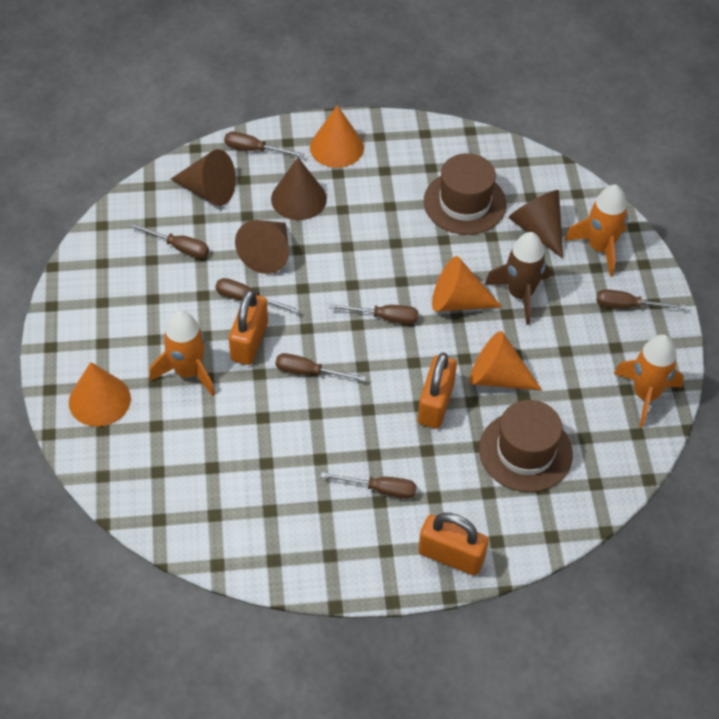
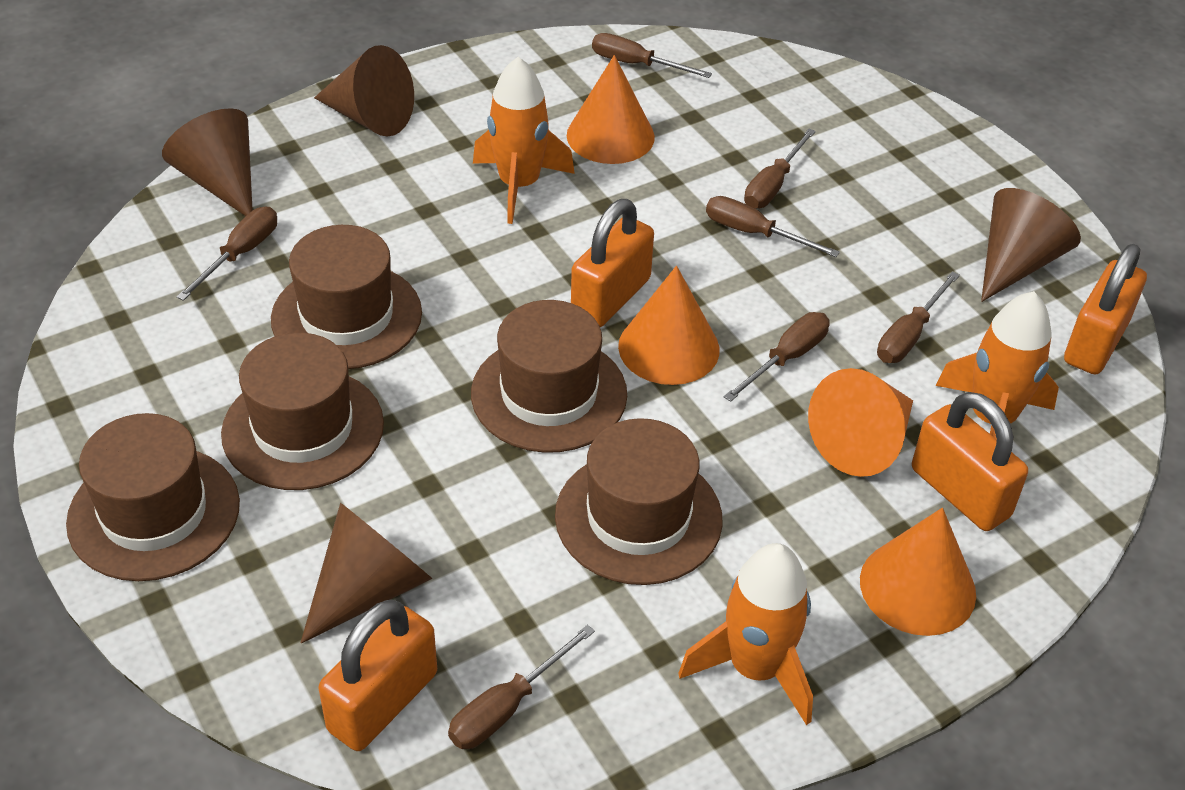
brown hat: 2 -> 5
brown rocket: 1 -> 0
orange padlock: 3 -> 4

